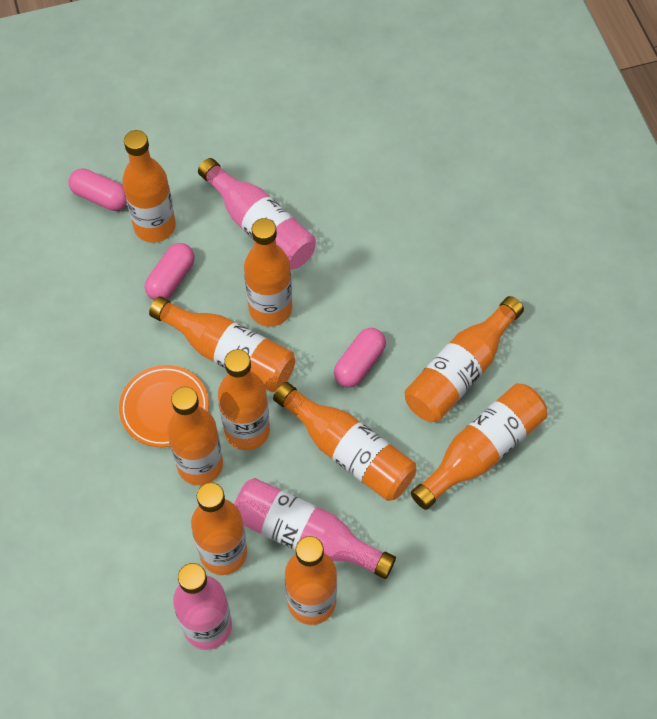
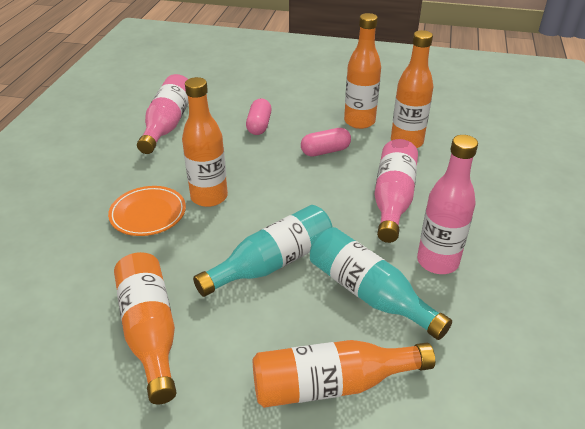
orange bottle: 10 -> 5
pink capsule: 3 -> 2
turquoise bottle: 0 -> 2

